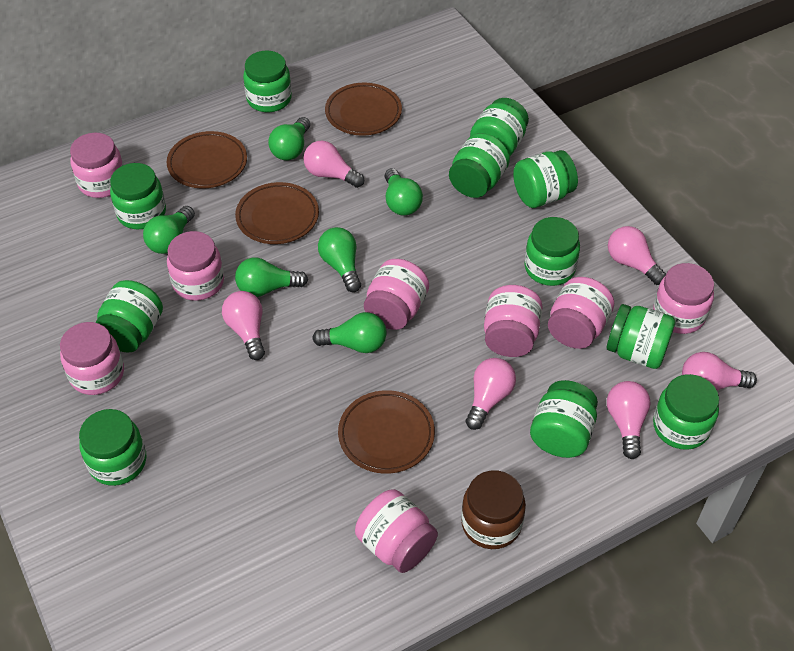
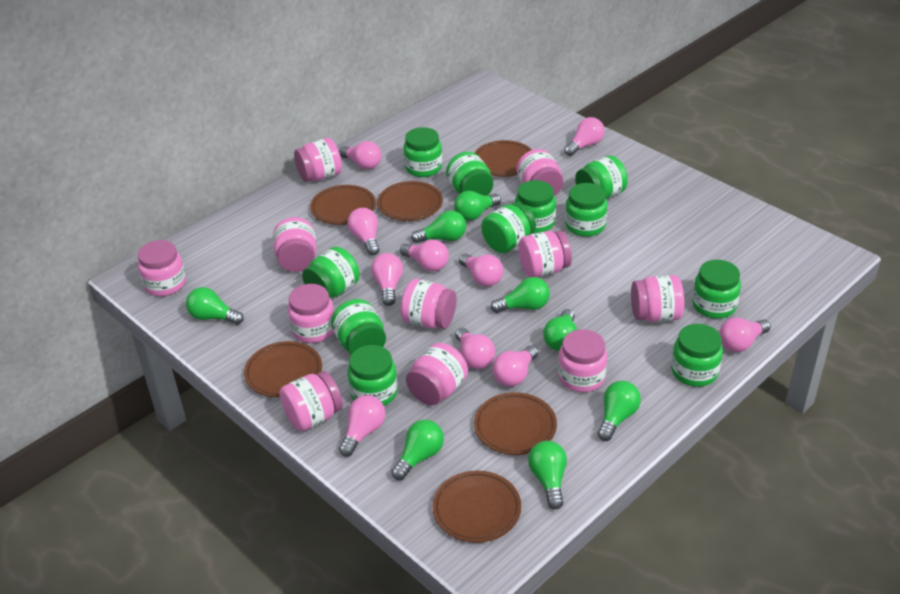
brown jar: 1 -> 0
brown plate: 4 -> 6
green light bulb: 6 -> 8
pink jar: 8 -> 11
pink light bulb: 6 -> 10

